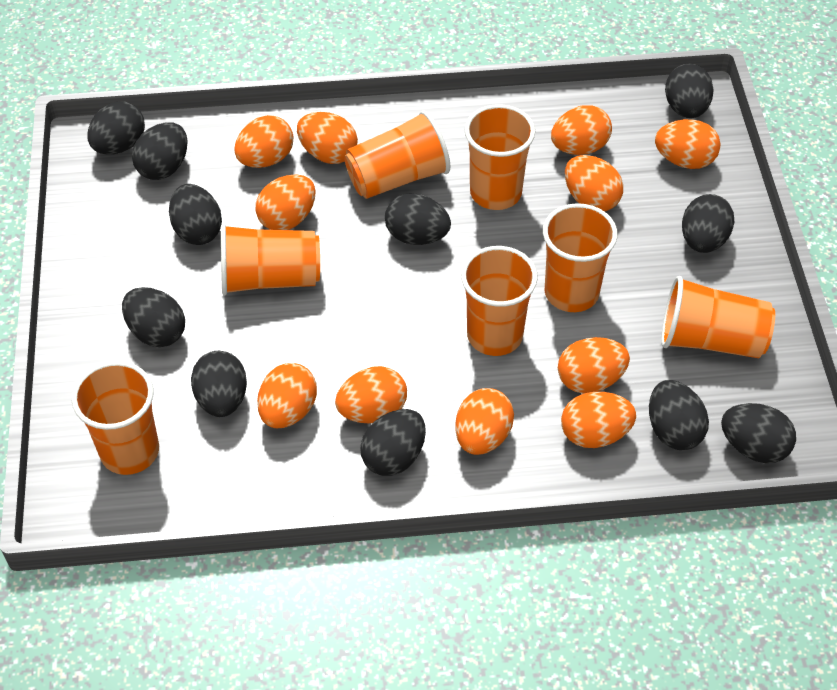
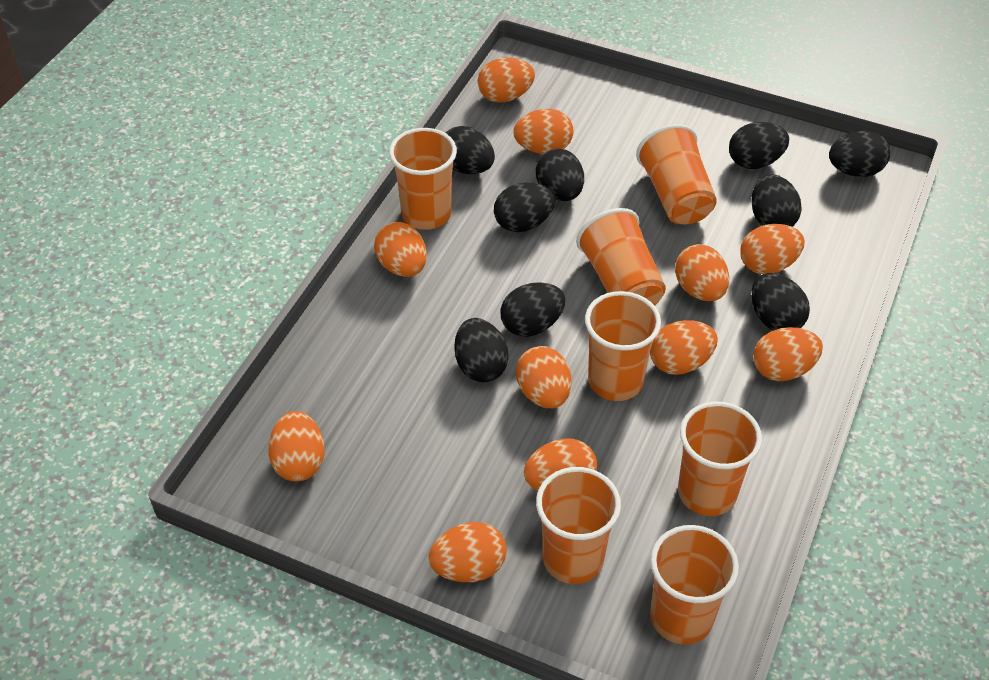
black egg: 11 -> 9

